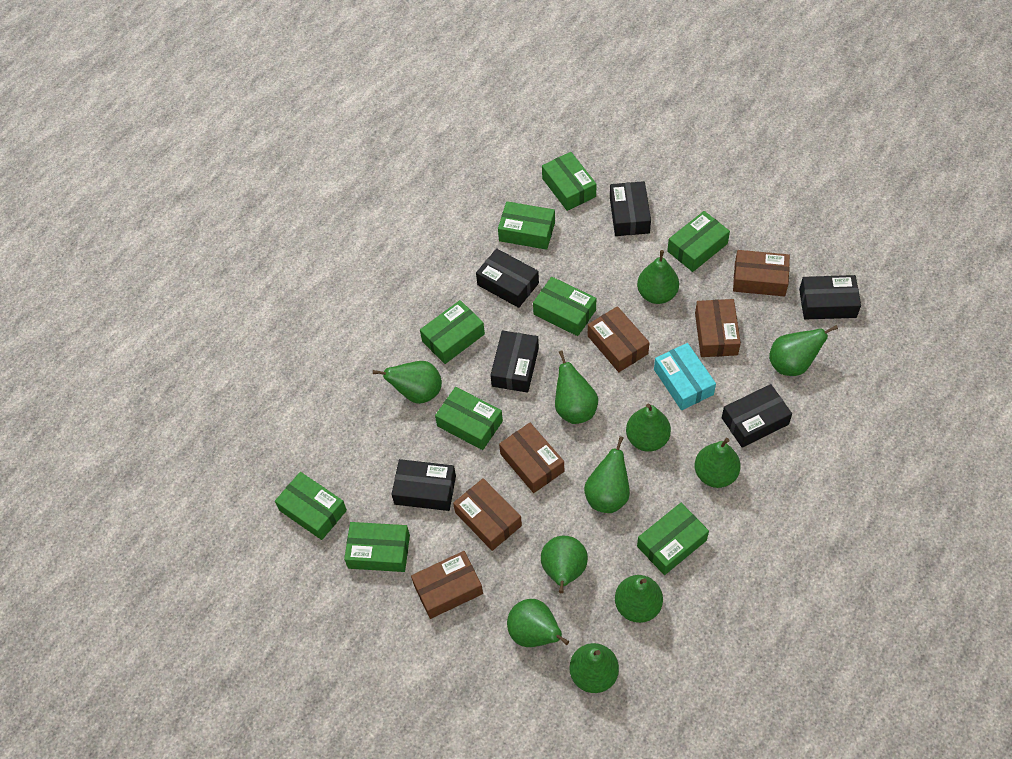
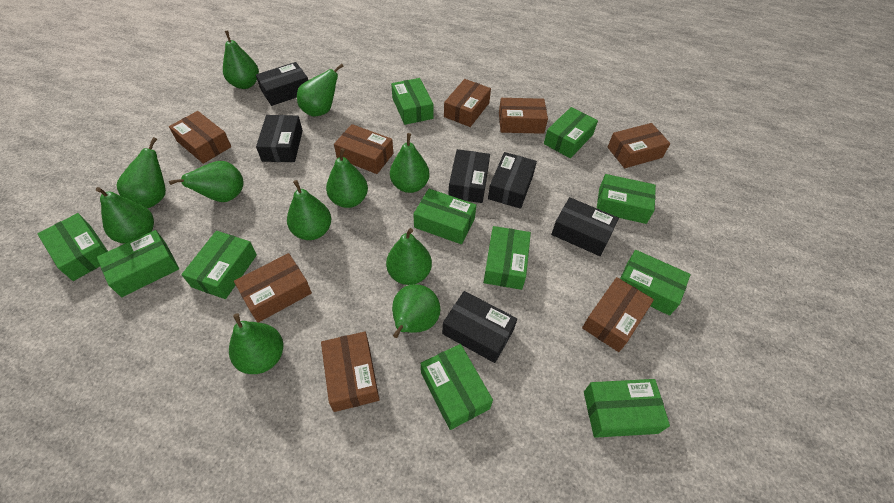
brown box: 6 -> 8
green box: 9 -> 11
turquoise box: 1 -> 0

